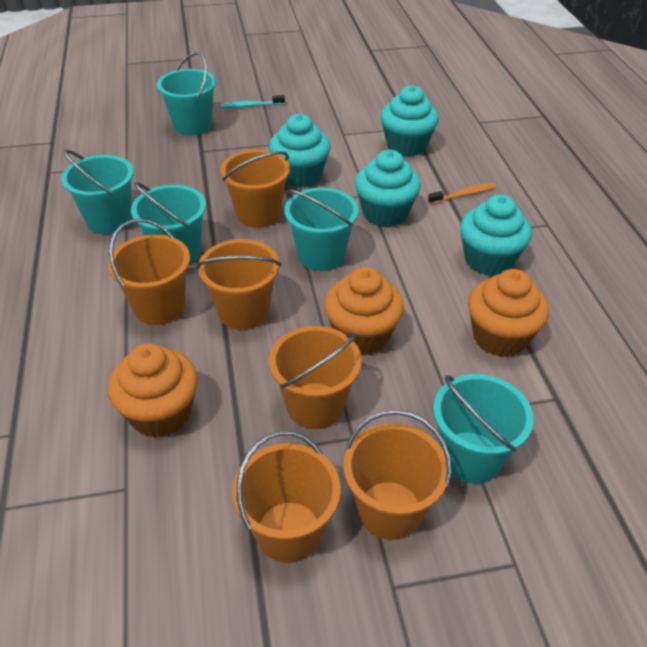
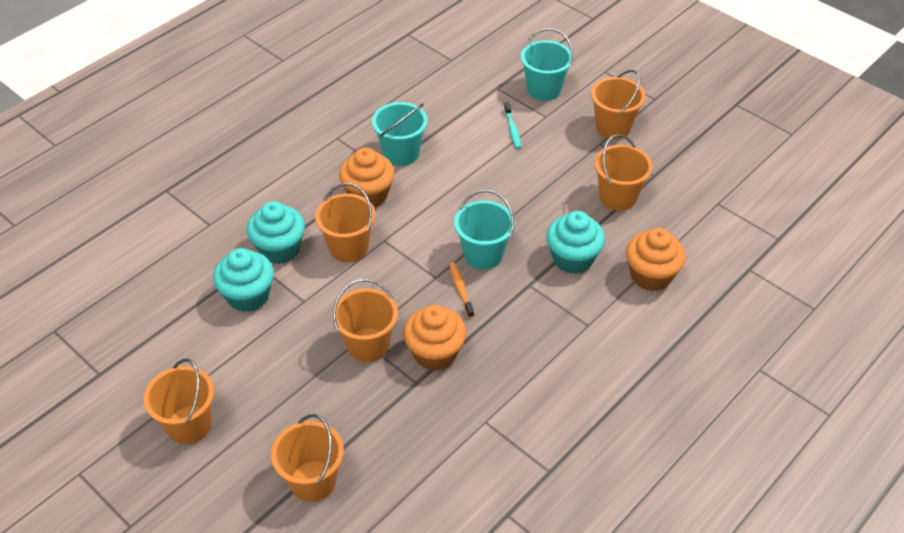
turquoise bucket: 5 -> 3
turquoise cupcake: 4 -> 3

